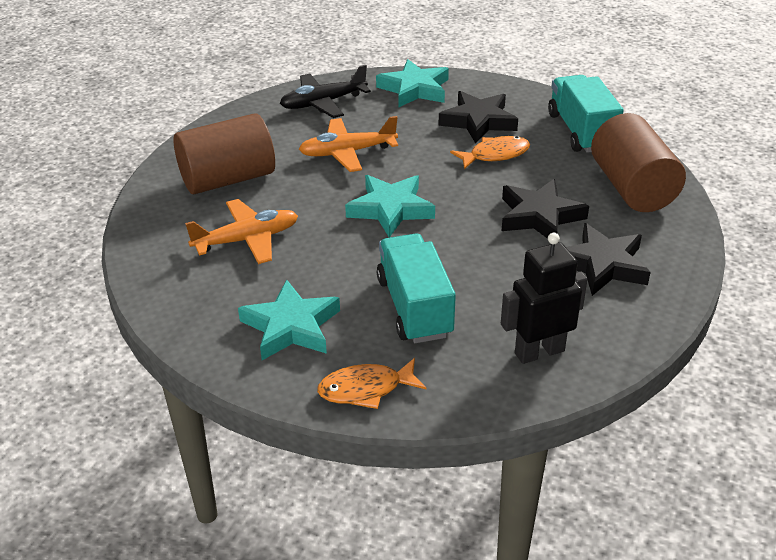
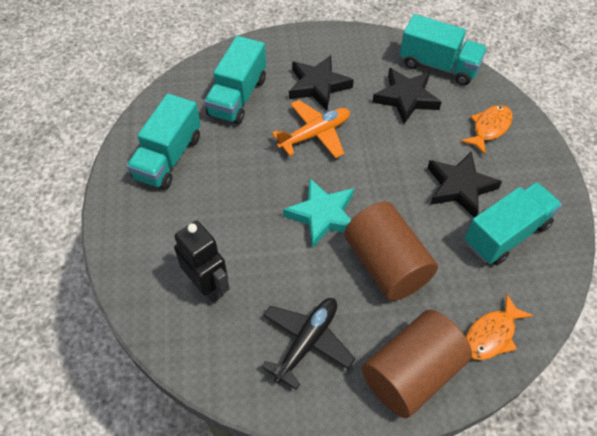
orange plane: 2 -> 1
turquoise star: 3 -> 1
turquoise truck: 2 -> 4

